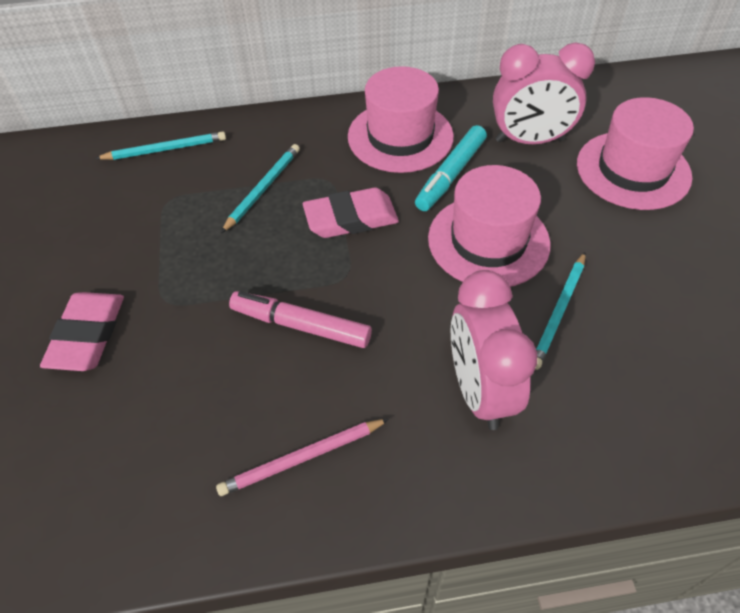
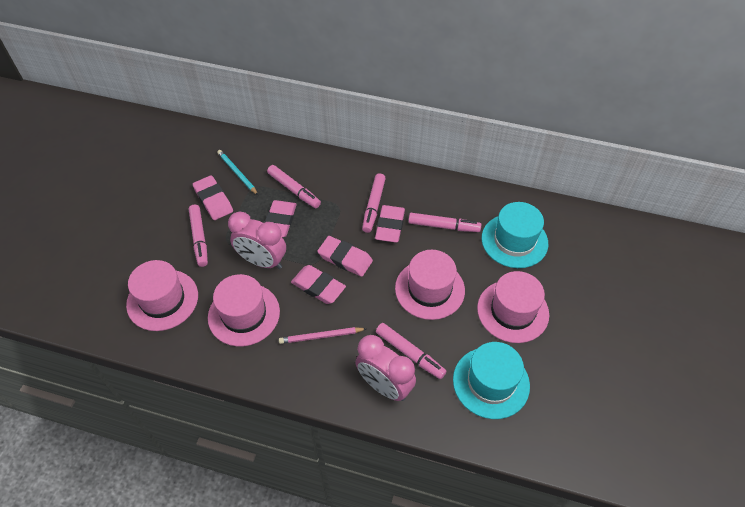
pink eraser: 2 -> 5
pink hat: 3 -> 4
pink marker: 1 -> 5
turquoise hat: 0 -> 2
turquoise marker: 1 -> 0
turquoise pencil: 3 -> 1

